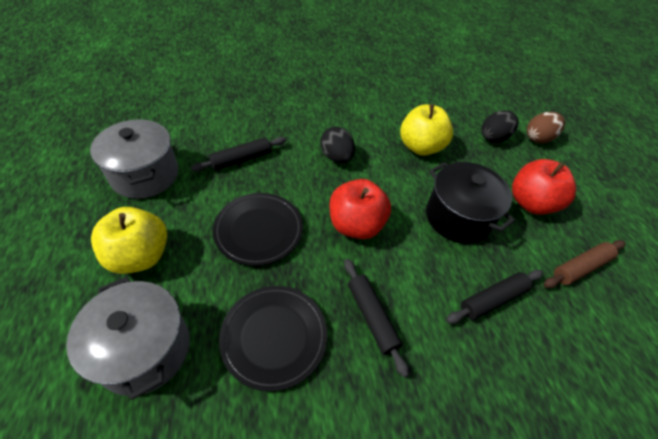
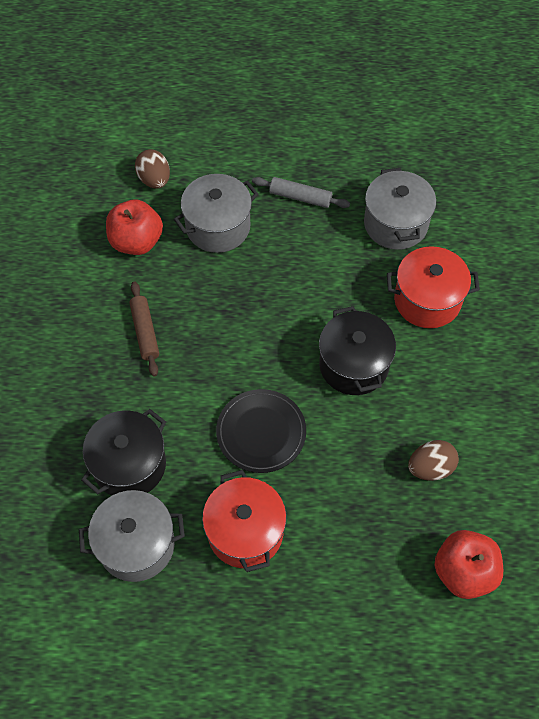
black egg: 2 -> 0
black plate: 2 -> 1
black pot: 1 -> 2
black rolling pin: 3 -> 0
brown egg: 1 -> 2
grey pot: 2 -> 3
grey rolling pin: 0 -> 1
red pot: 0 -> 2
yellow apple: 2 -> 0

